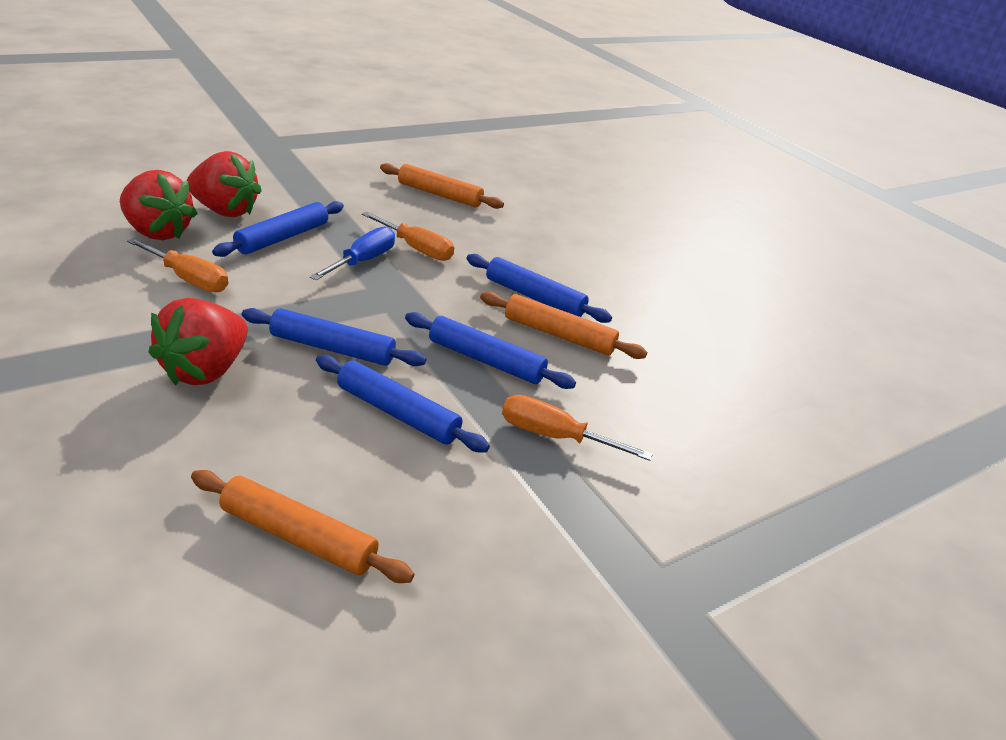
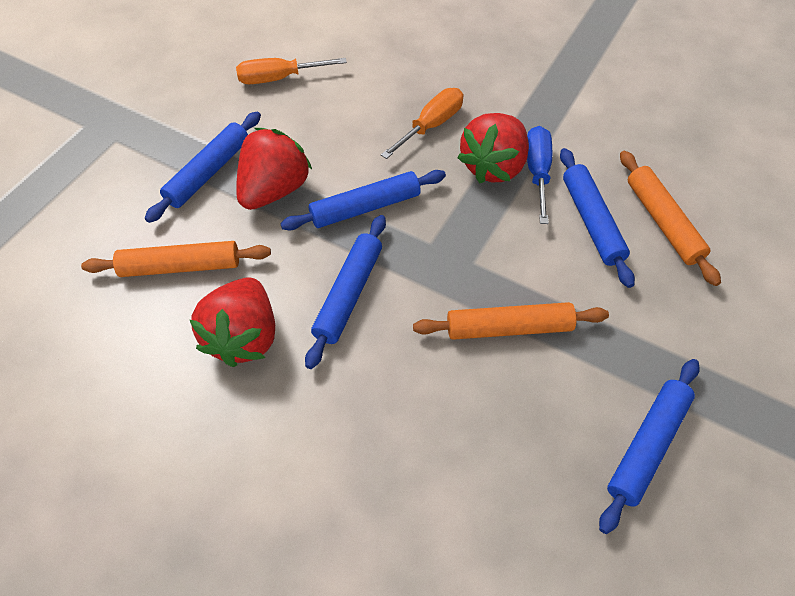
orange screwdriver: 3 -> 2

